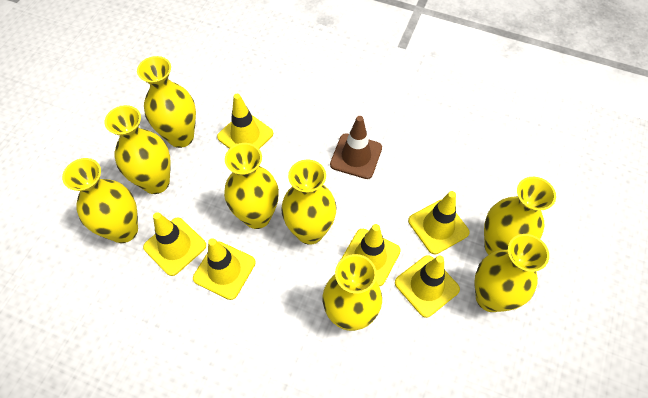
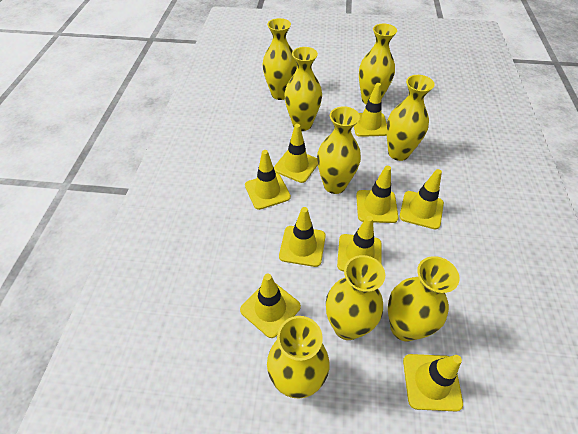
brown traffic cone: 1 -> 0
yellow traffic cone: 6 -> 9

